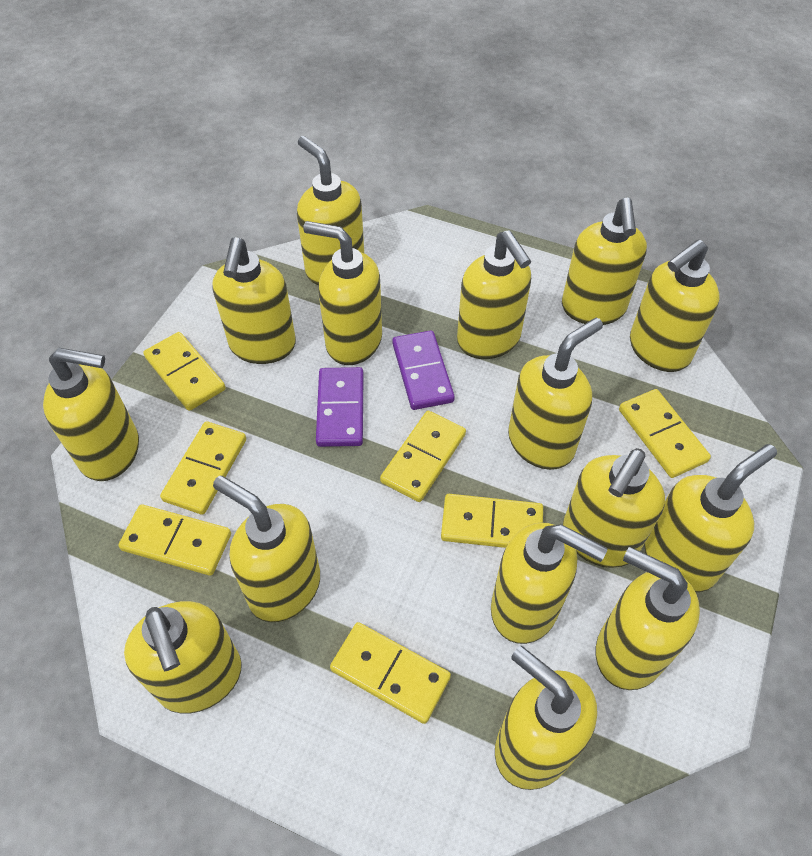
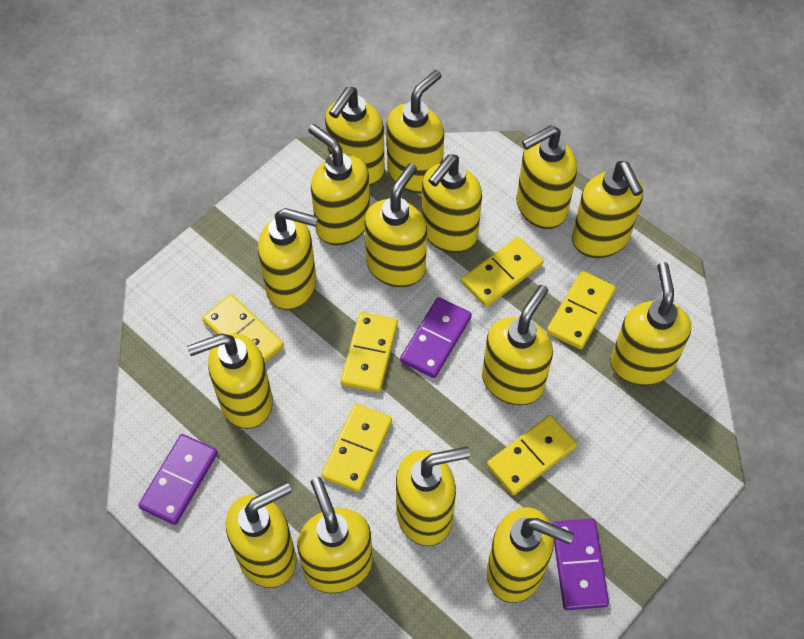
purple domino: 2 -> 3
yellow domino: 7 -> 6

